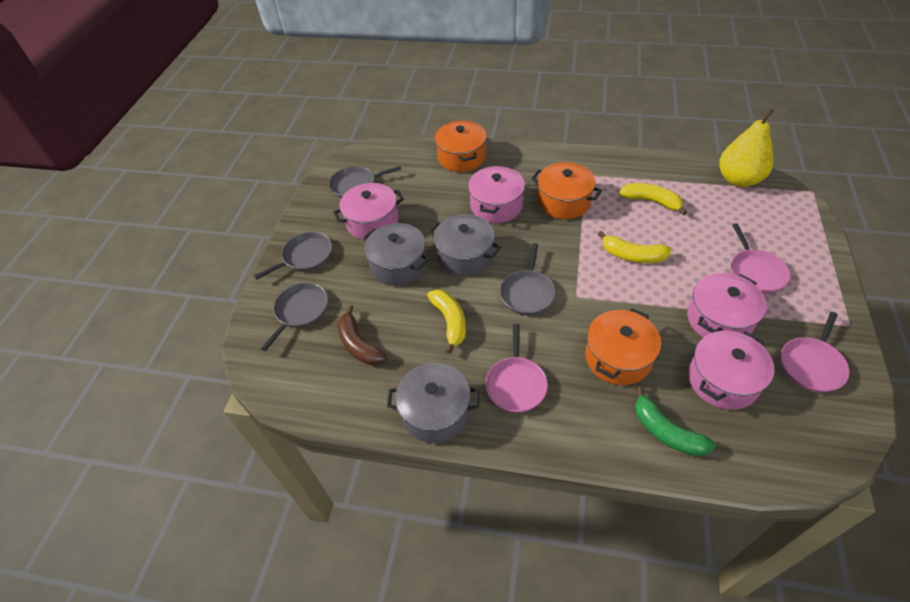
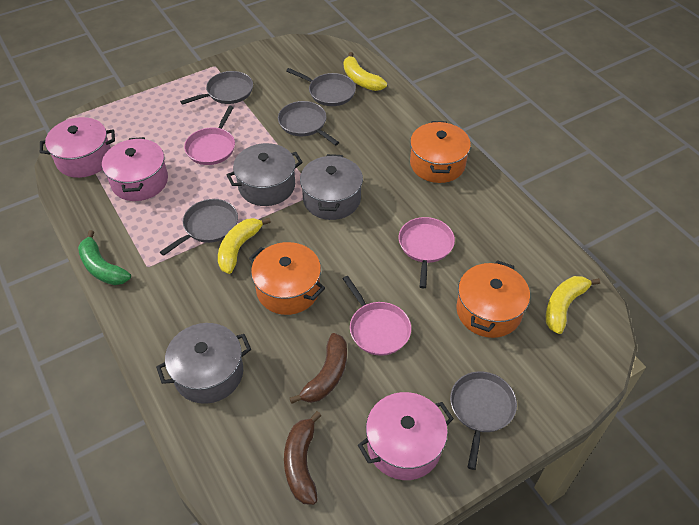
brown banana: 1 -> 2
grey pan: 4 -> 5
pink pot: 4 -> 3
yellow pear: 1 -> 0

